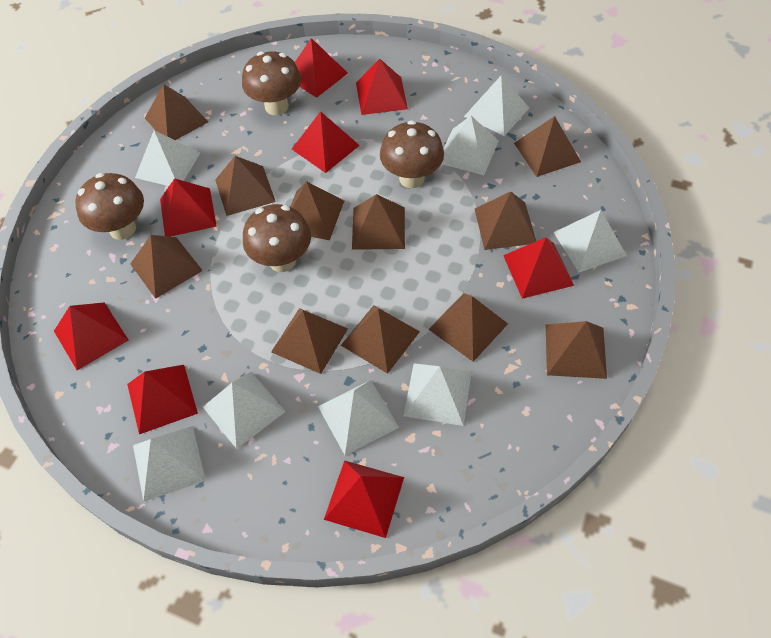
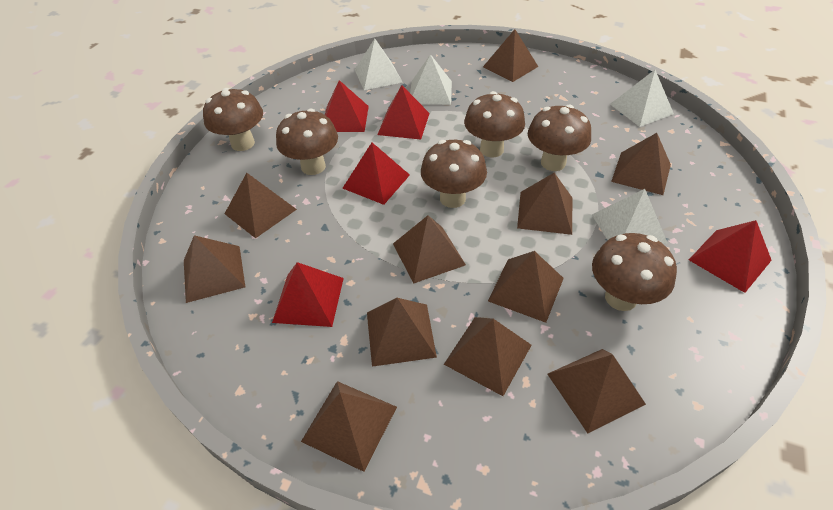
brown mushroom: 4 -> 6
red pyramid: 8 -> 5
white pyramid: 8 -> 4

